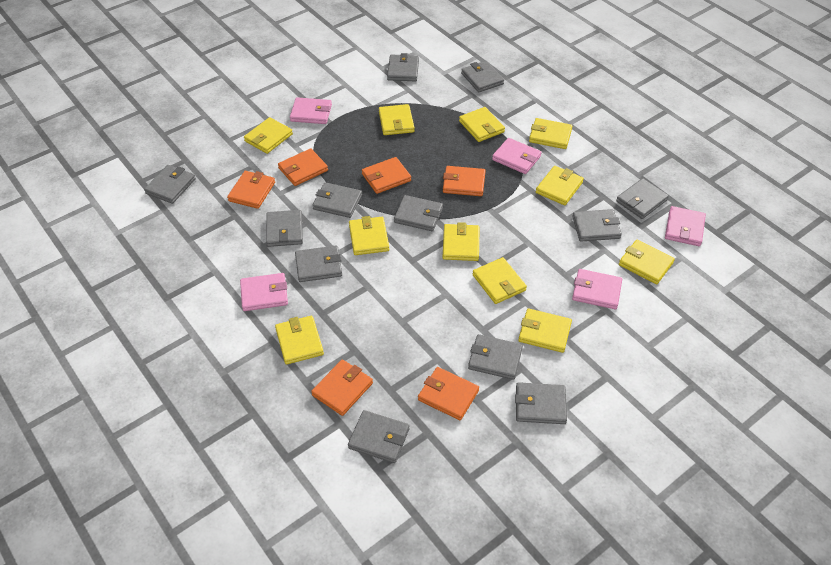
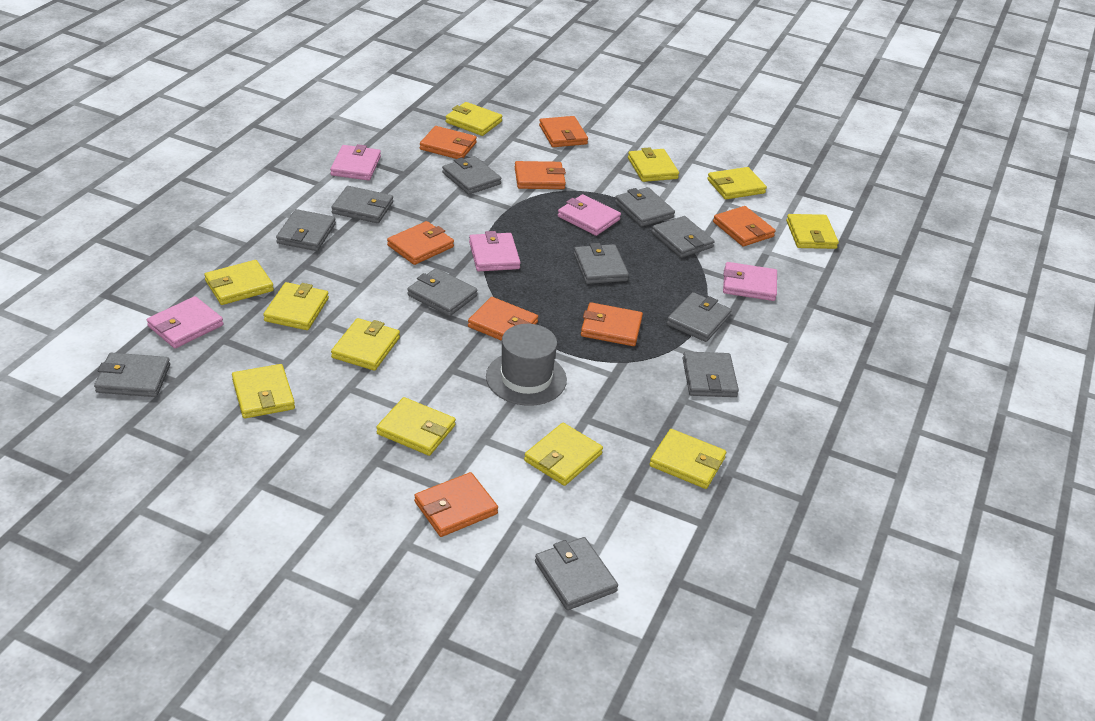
grey hat: 0 -> 1
grey wallet: 12 -> 11
orange wallet: 6 -> 8

